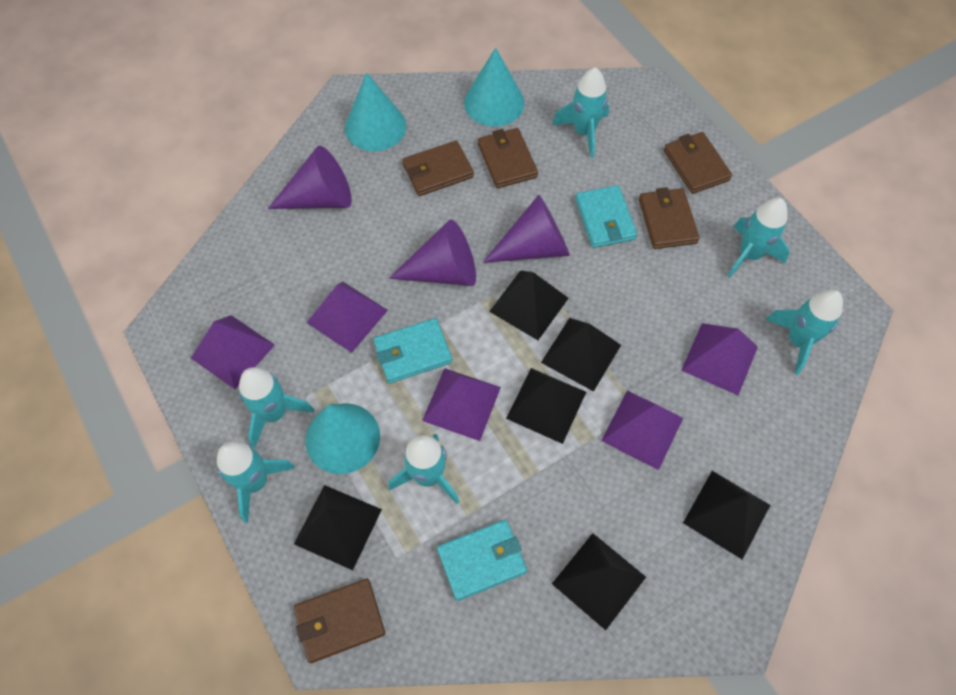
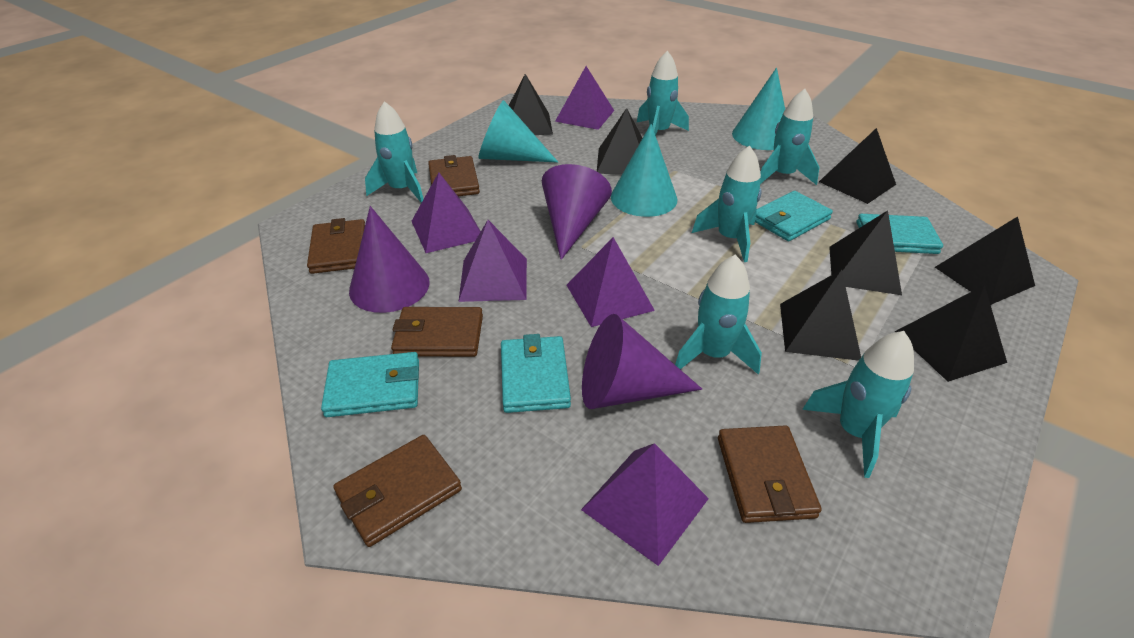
black pyramid: 6 -> 7
turquoise wallet: 3 -> 4

